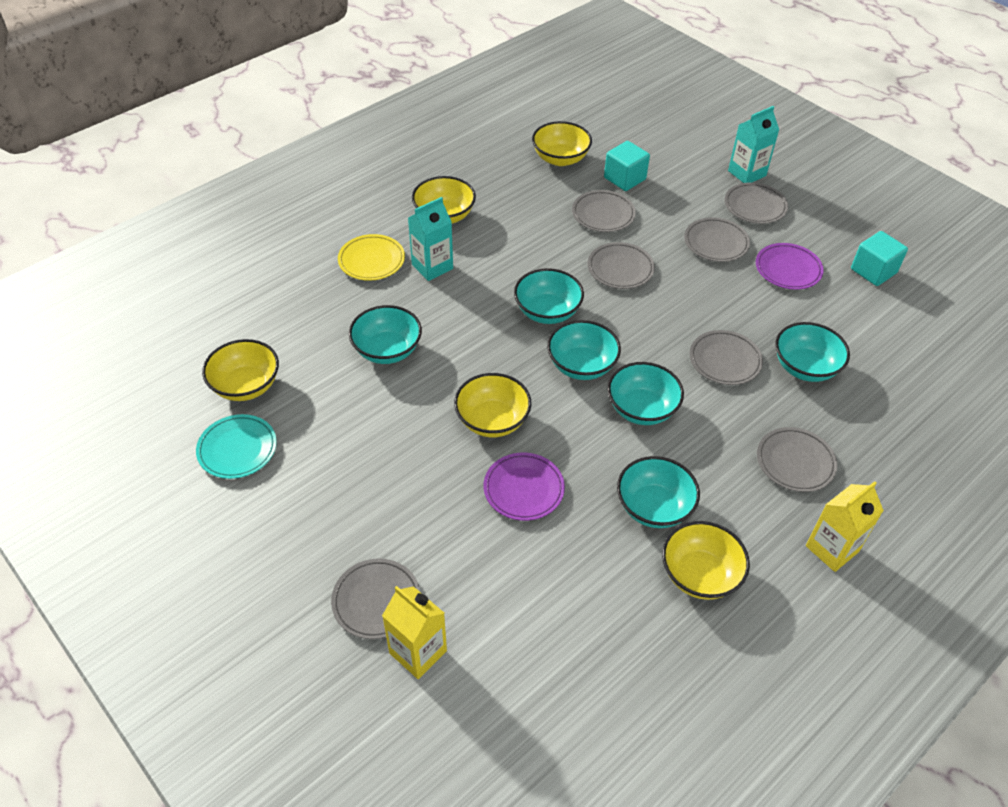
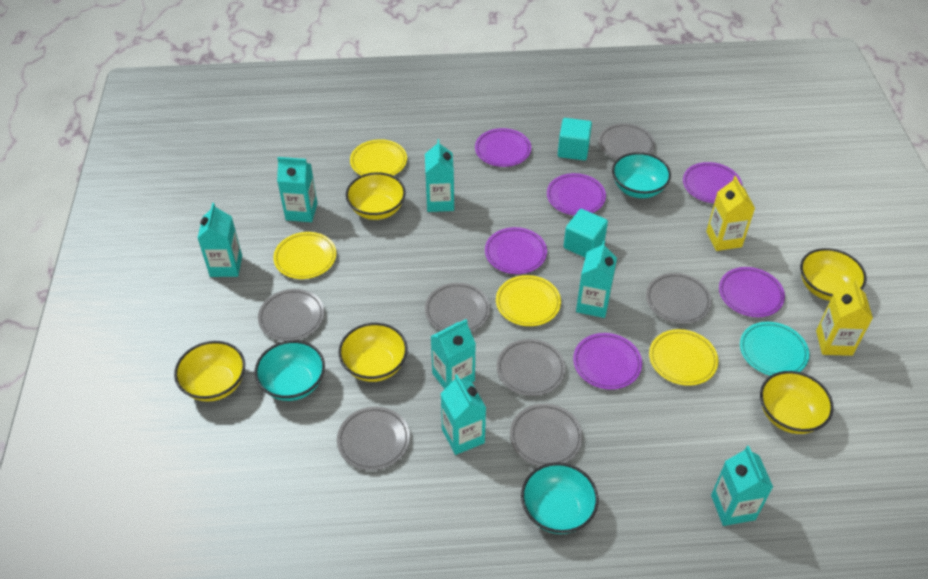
purple plate: 2 -> 6
turquoise bowl: 6 -> 3
turquoise carton: 2 -> 7
yellow plate: 1 -> 4

